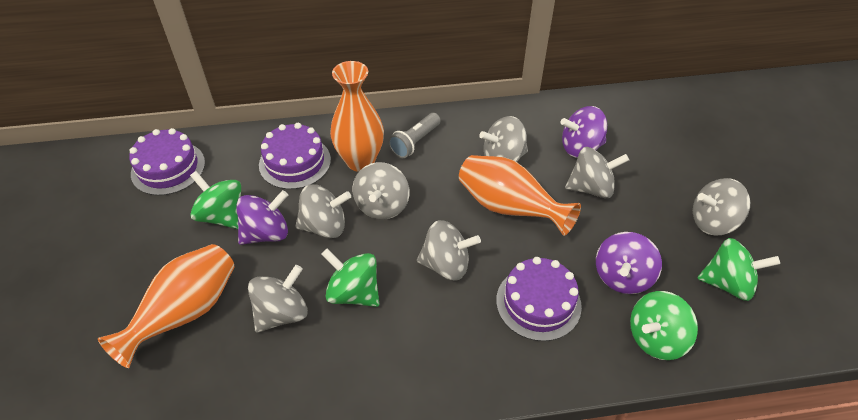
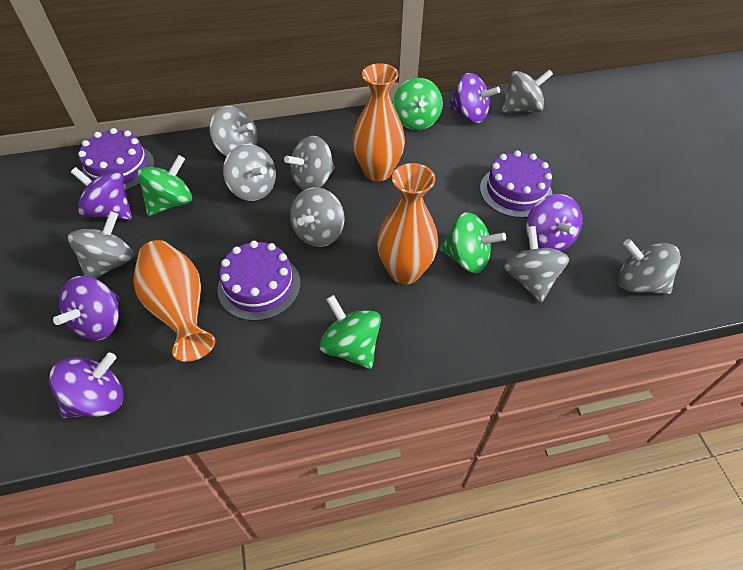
grey flashlight: 1 -> 0
grey spinning top: 7 -> 8
purple spinning top: 3 -> 5

